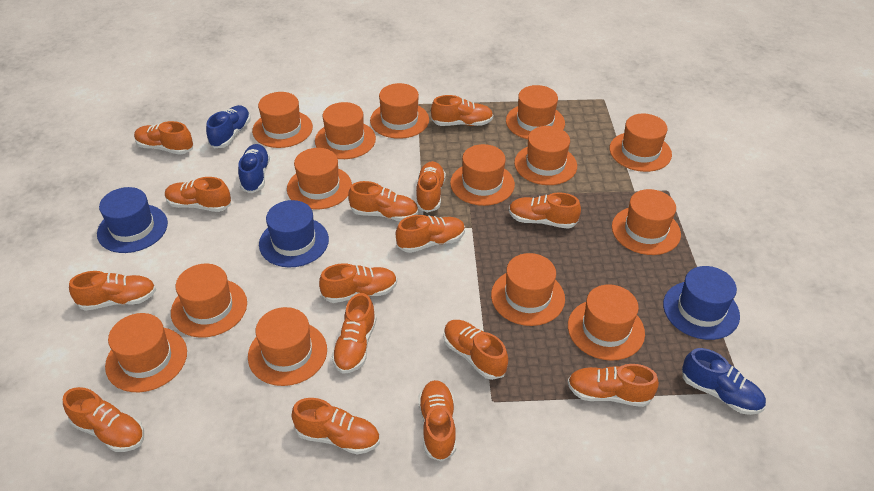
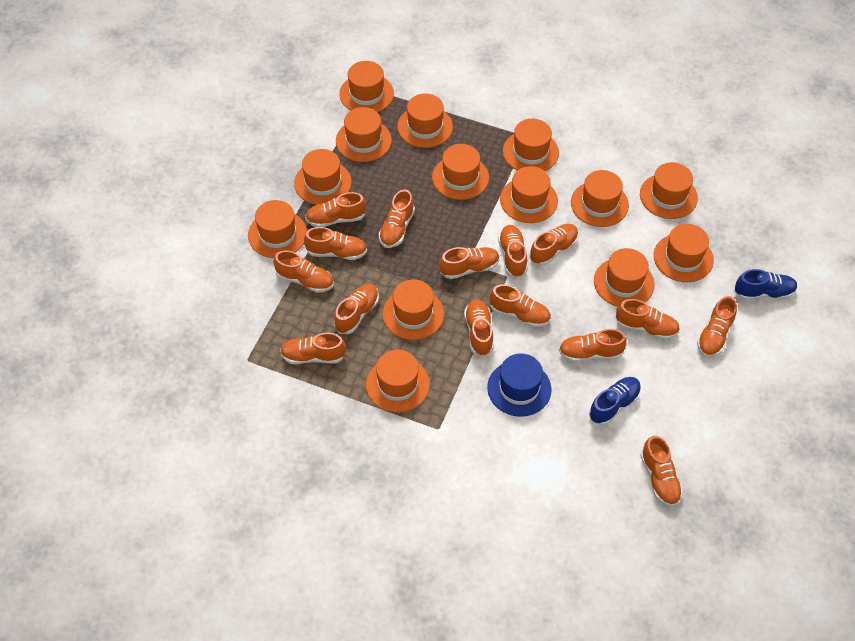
blue hat: 3 -> 1
blue shoe: 3 -> 2

